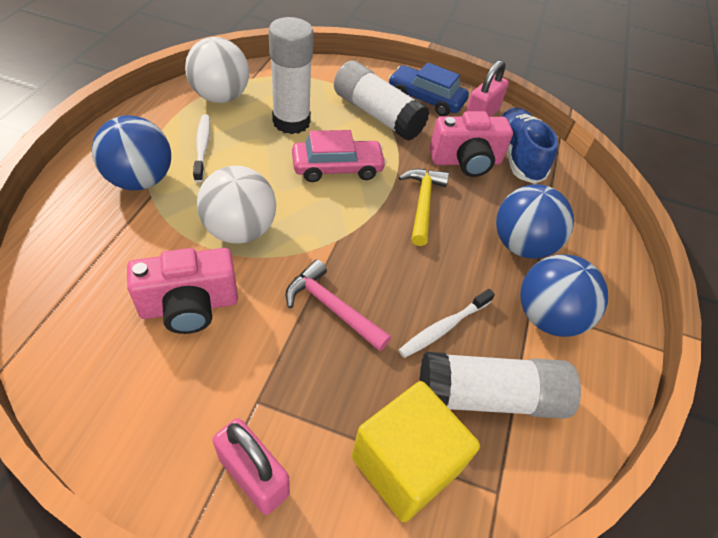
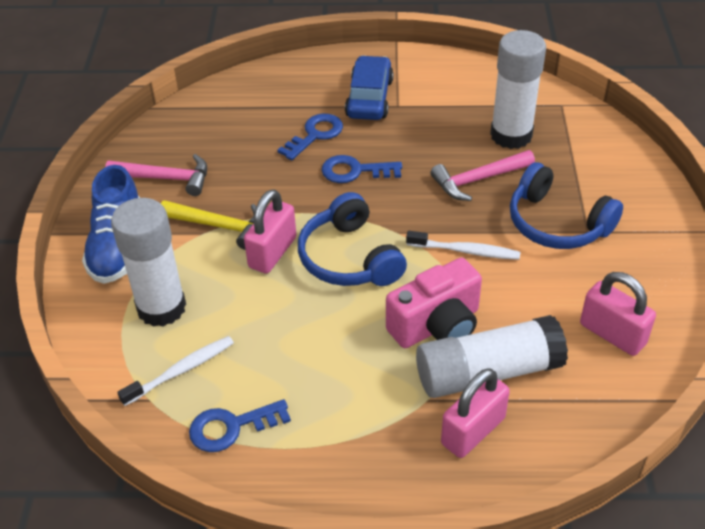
blue ball: 3 -> 0
blue headphones: 0 -> 2
blue key: 0 -> 3
pink camera: 2 -> 1
pink car: 1 -> 0
pink hammer: 1 -> 2
pink padlock: 2 -> 3
white ball: 2 -> 0
yellow cube: 1 -> 0

